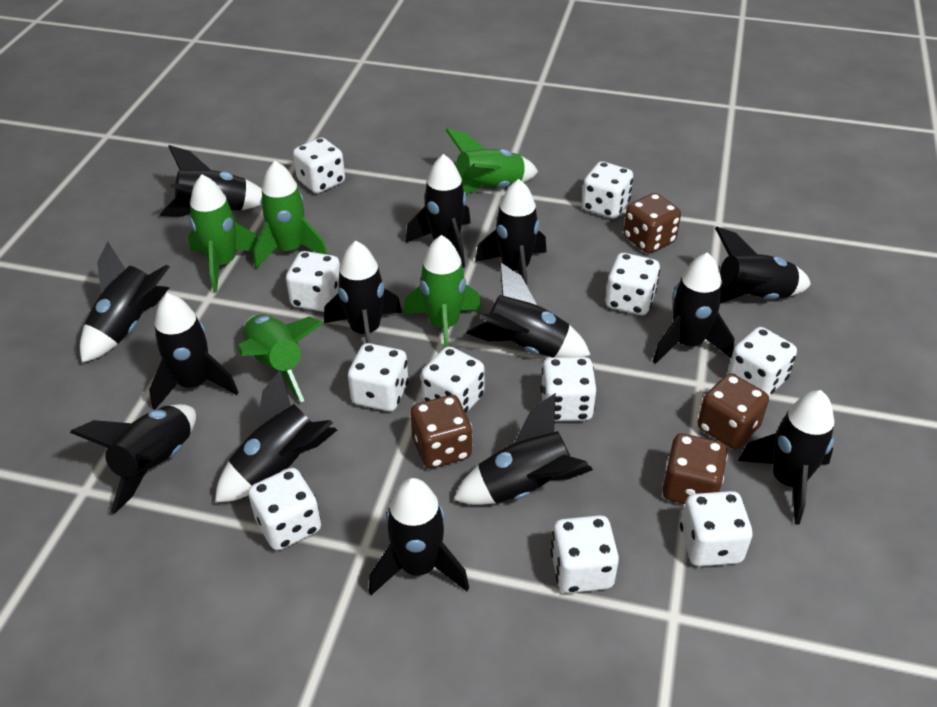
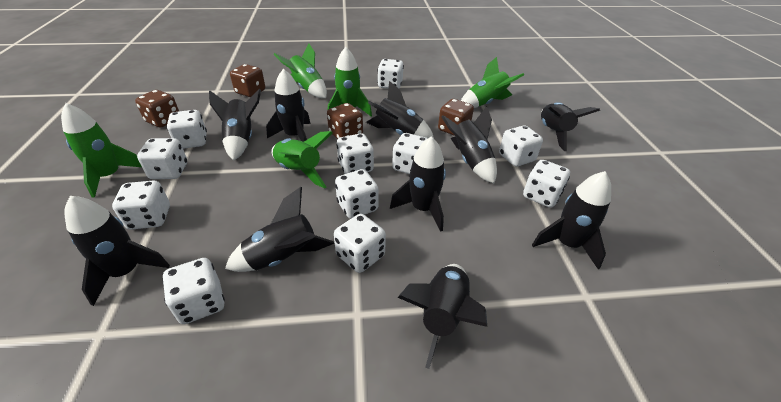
black rocket: 14 -> 10

